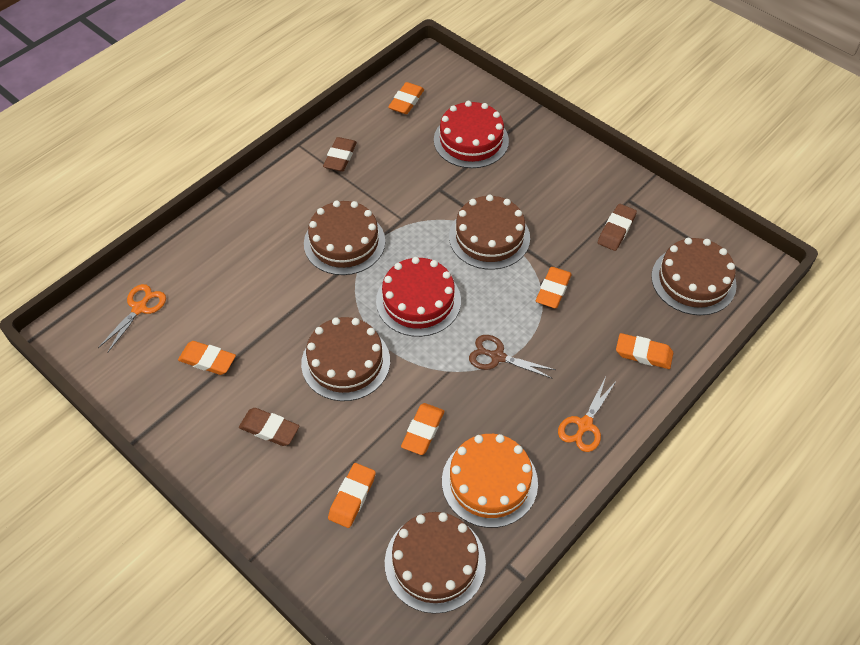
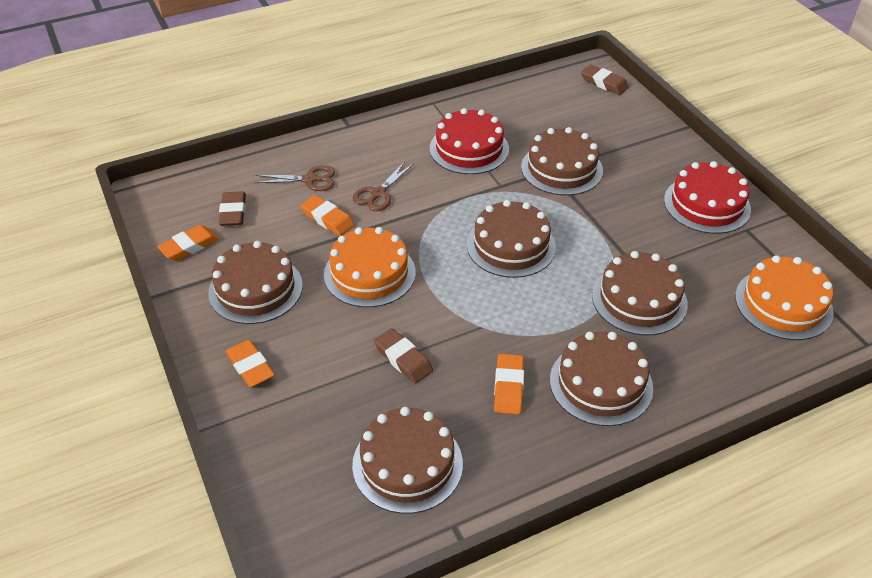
brown cake: 5 -> 6
brown scissors: 1 -> 2
orange cake: 1 -> 2
orange eraser: 6 -> 4
orange scissors: 2 -> 0

